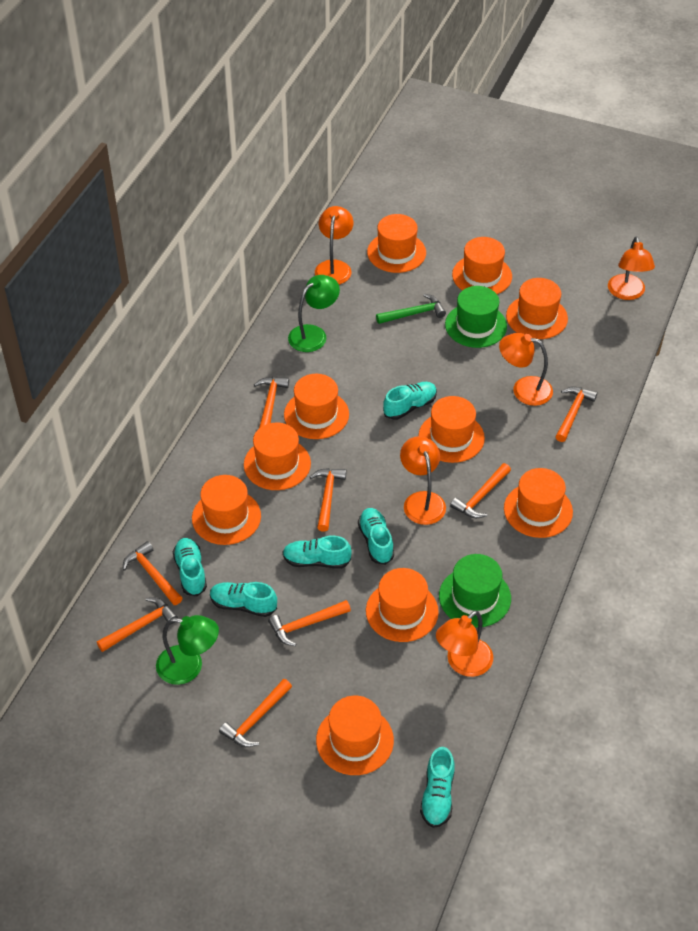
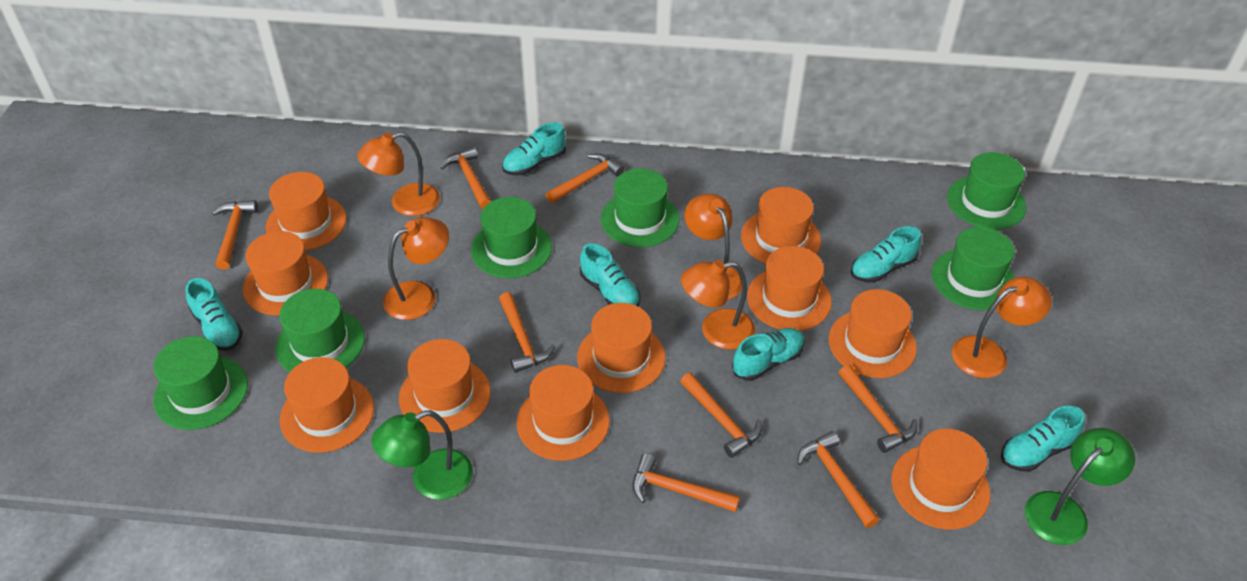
green hammer: 1 -> 0
green hat: 2 -> 6

